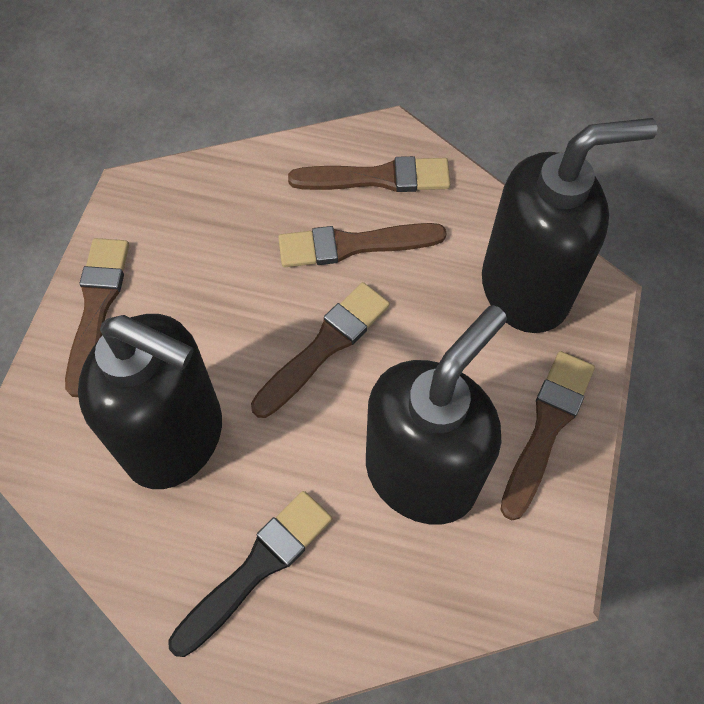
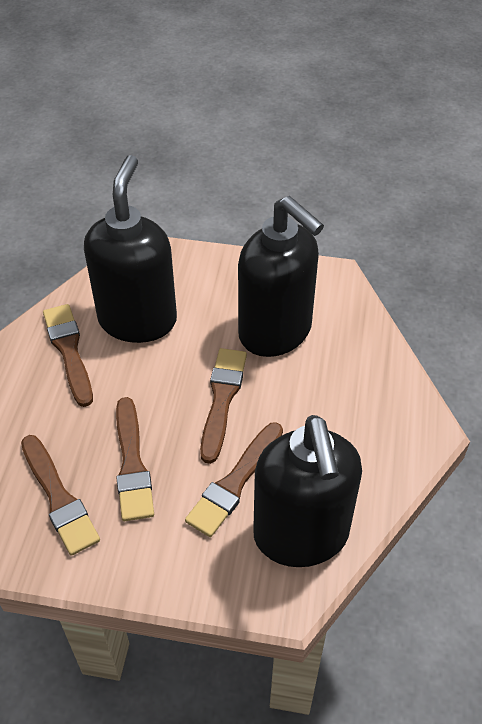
black brush: 1 -> 0

